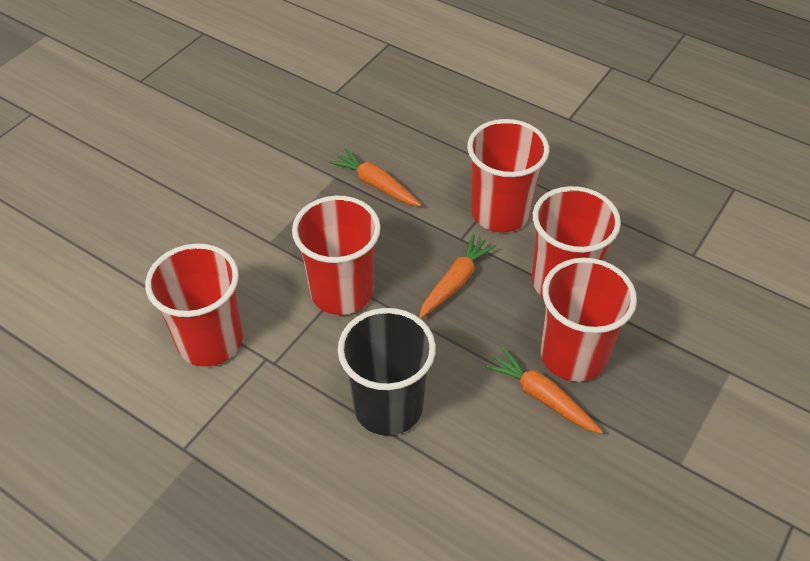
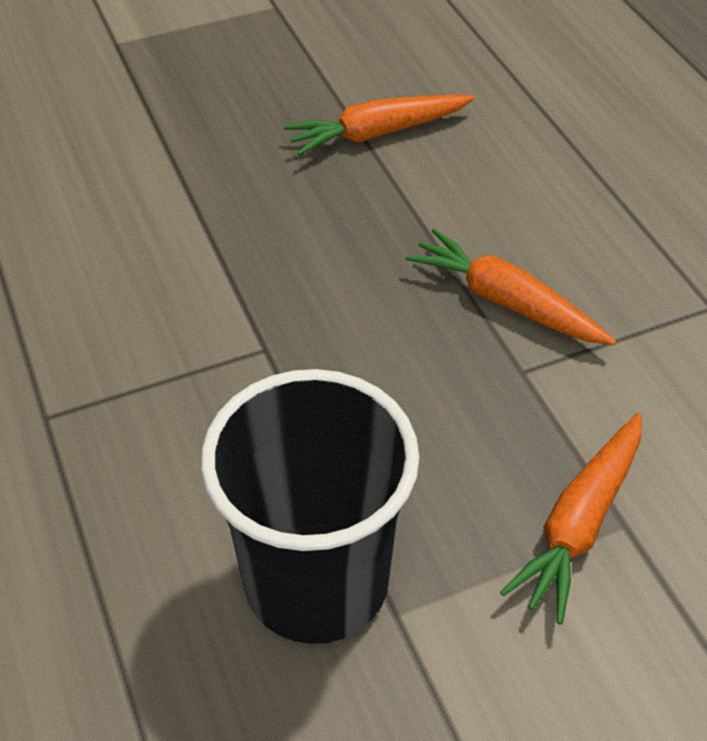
red cup: 5 -> 0

